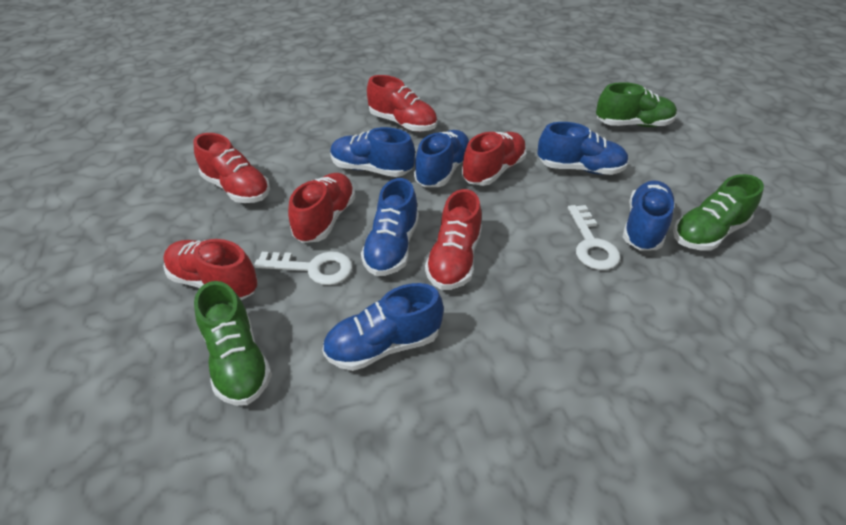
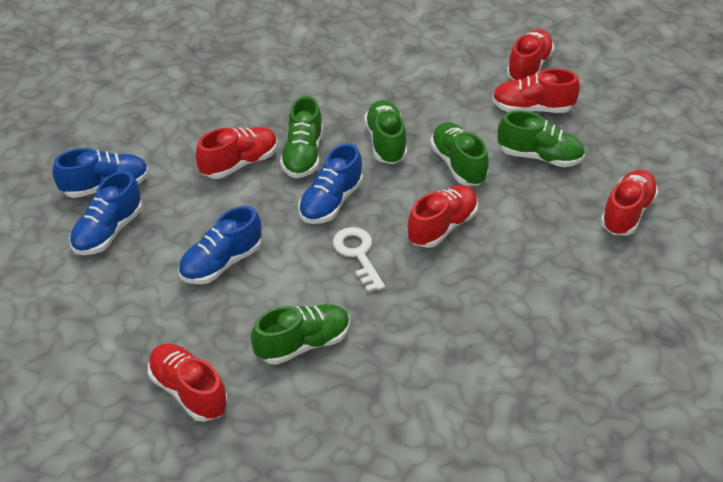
blue shoe: 6 -> 4
green shoe: 3 -> 5
white key: 2 -> 1

